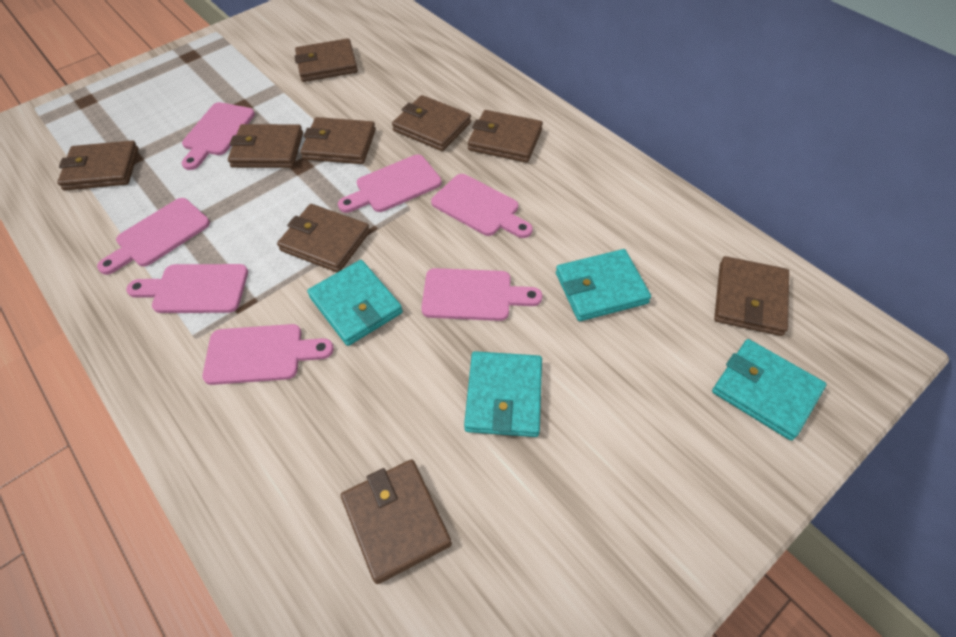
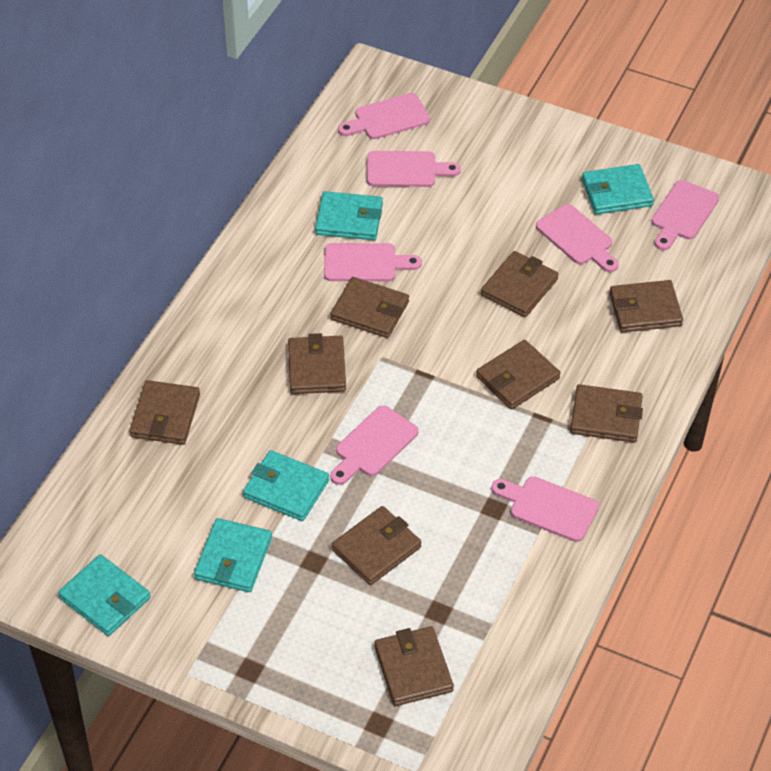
turquoise wallet: 4 -> 5

